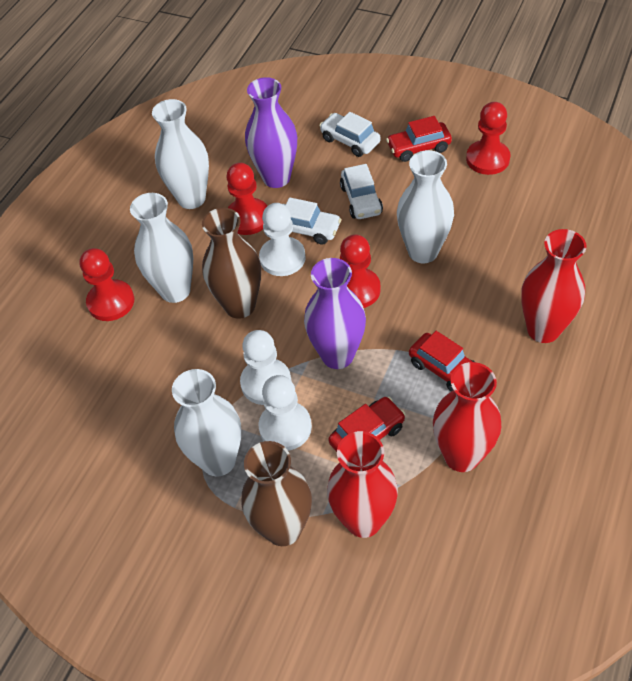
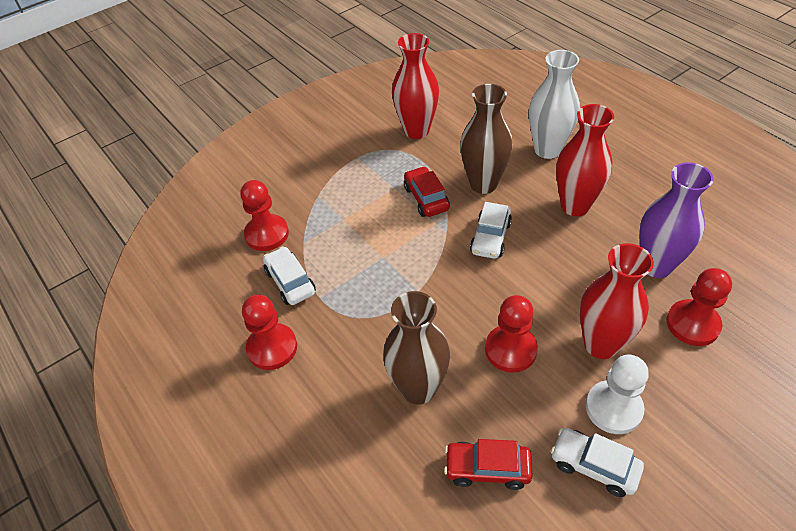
purple vase: 2 -> 1
red car: 3 -> 2
white pawn: 3 -> 1
white vase: 4 -> 1

